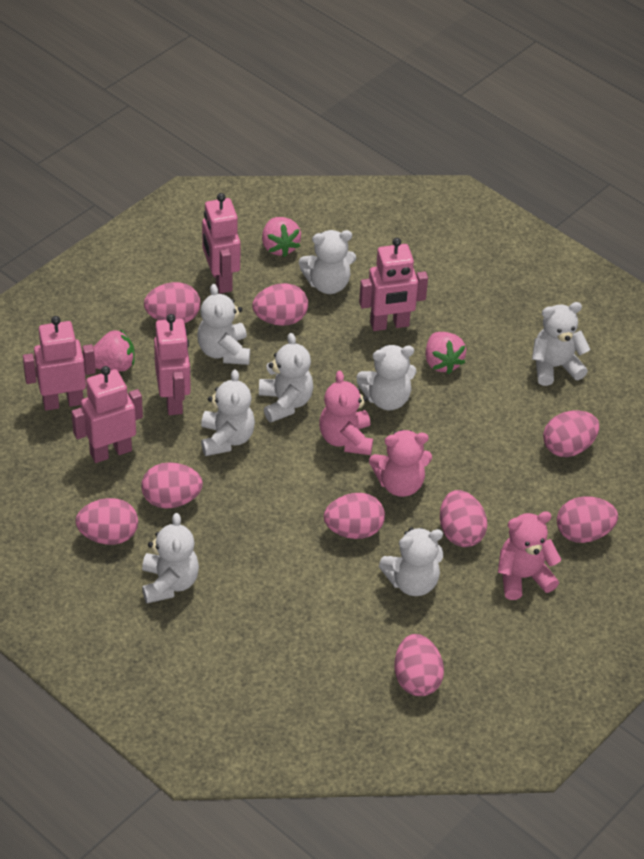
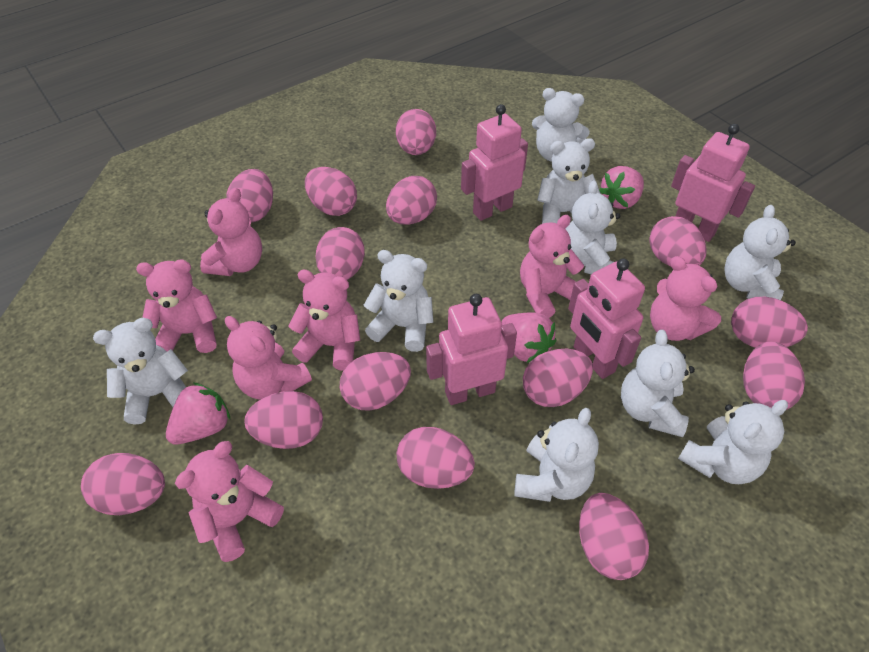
pink egg: 9 -> 14
pink robot: 5 -> 4
pink teddy bear: 3 -> 7
white teddy bear: 8 -> 9

